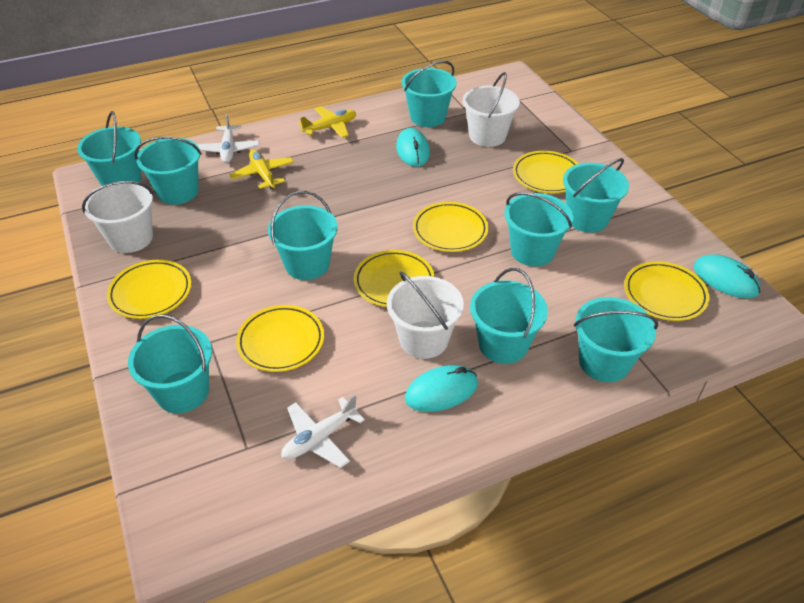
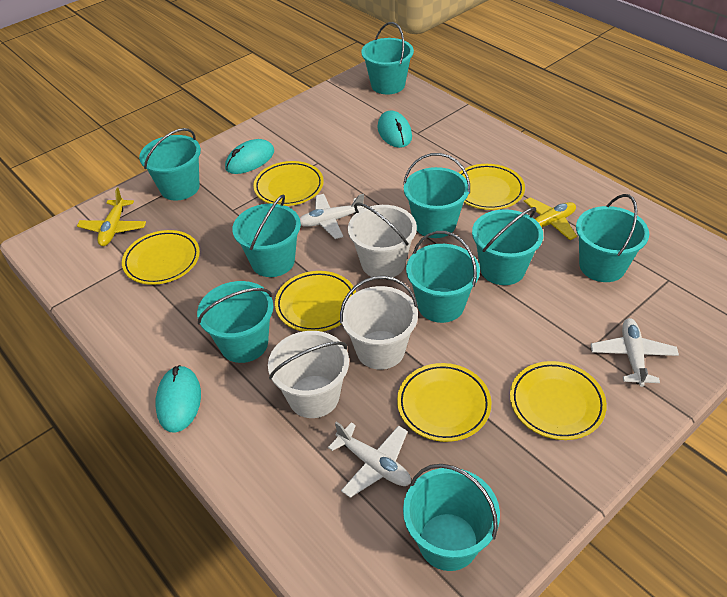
white plane: 2 -> 3

